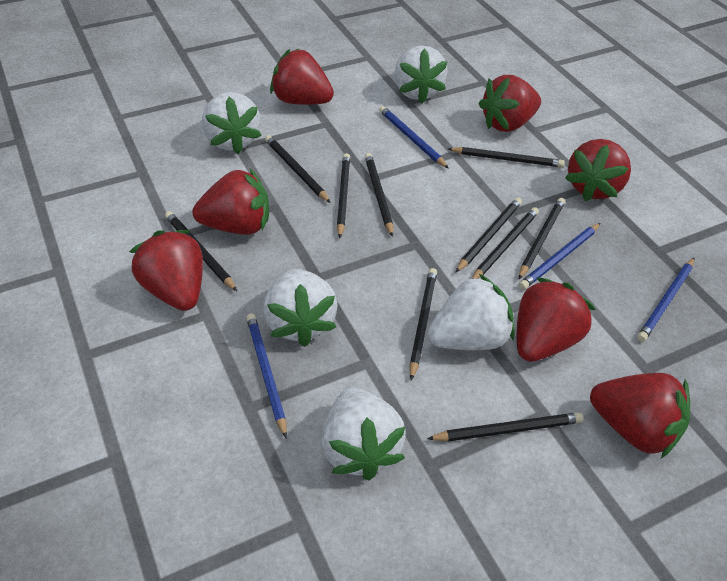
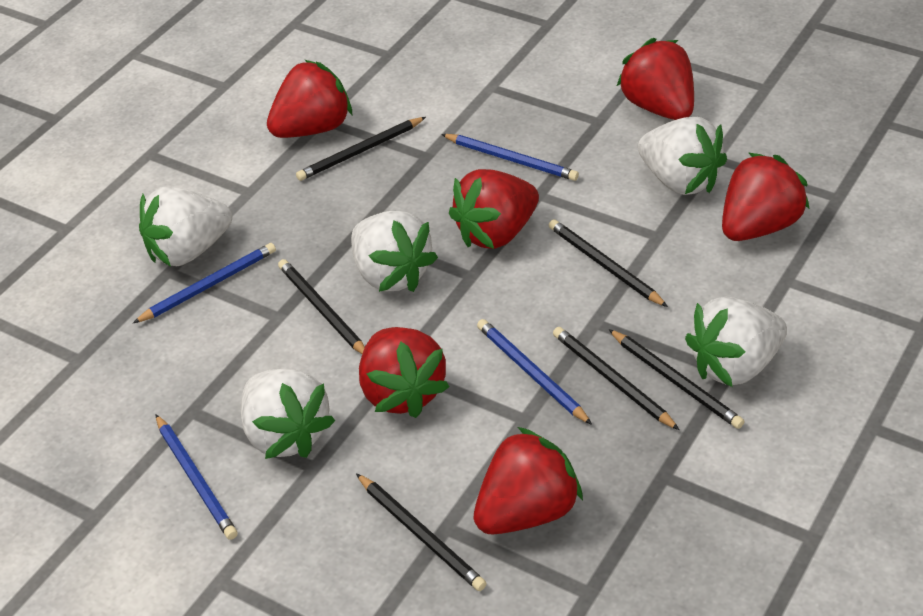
black pencil: 10 -> 6
red strawberry: 7 -> 6

